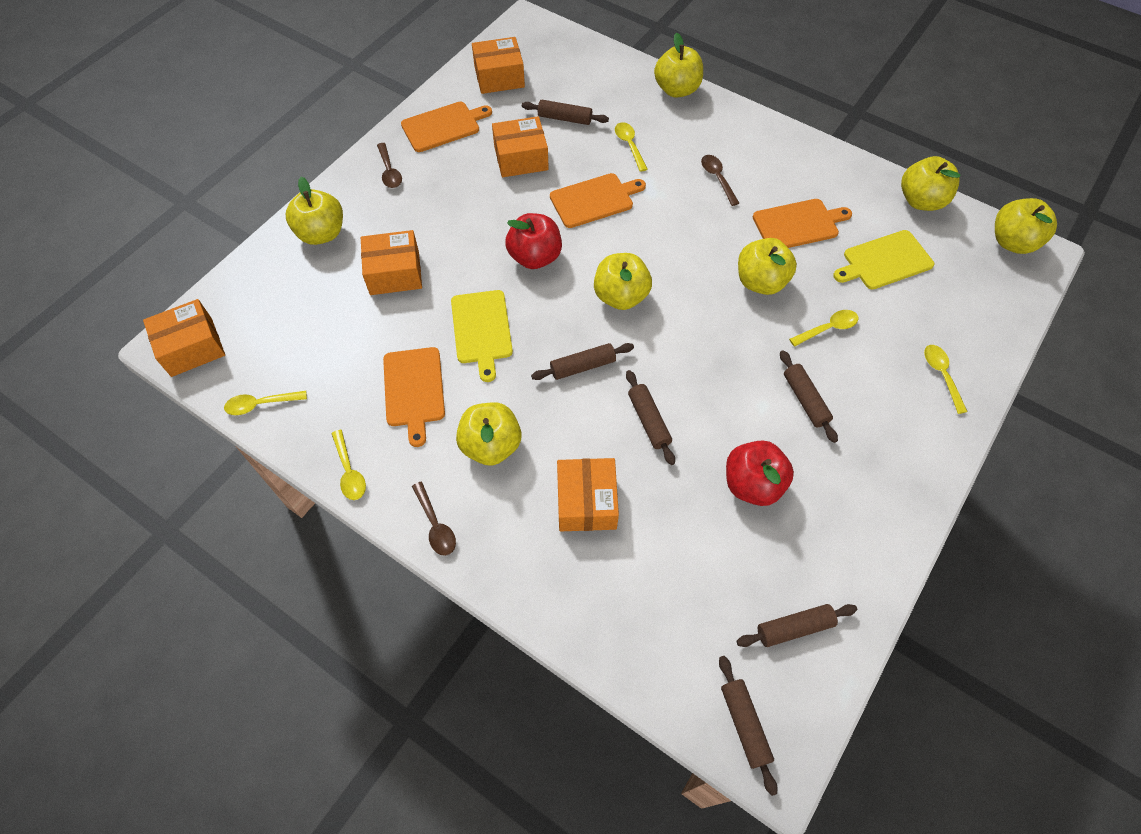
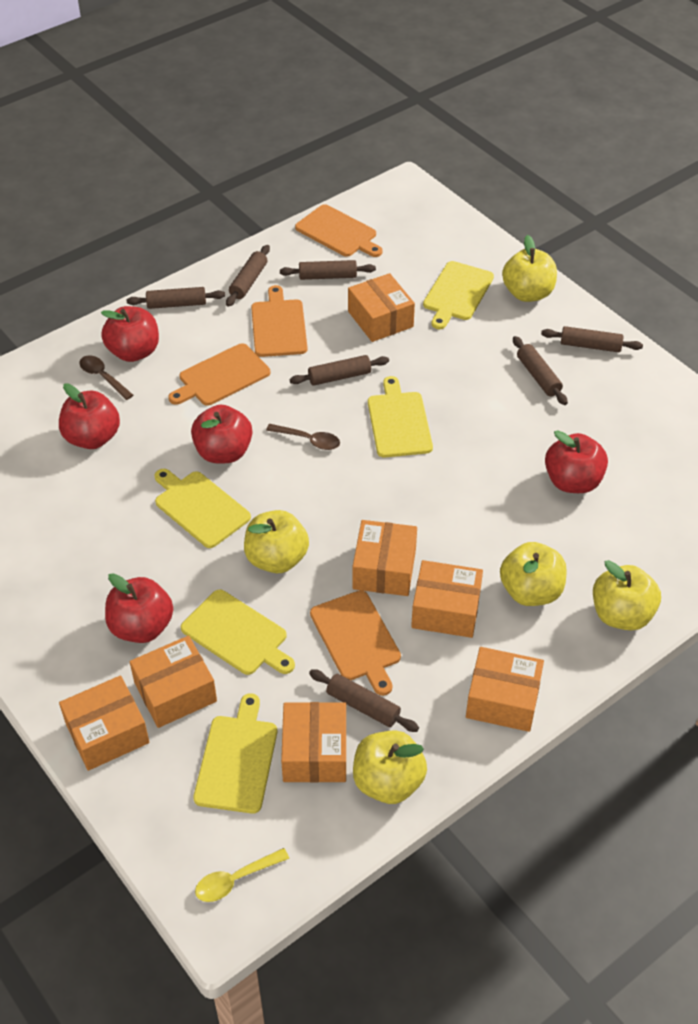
brown rolling pin: 6 -> 7
brown spoon: 3 -> 2
orange box: 5 -> 7
red apple: 2 -> 5
yellow apple: 7 -> 5
yellow cutting board: 2 -> 5
yellow spoon: 5 -> 1

